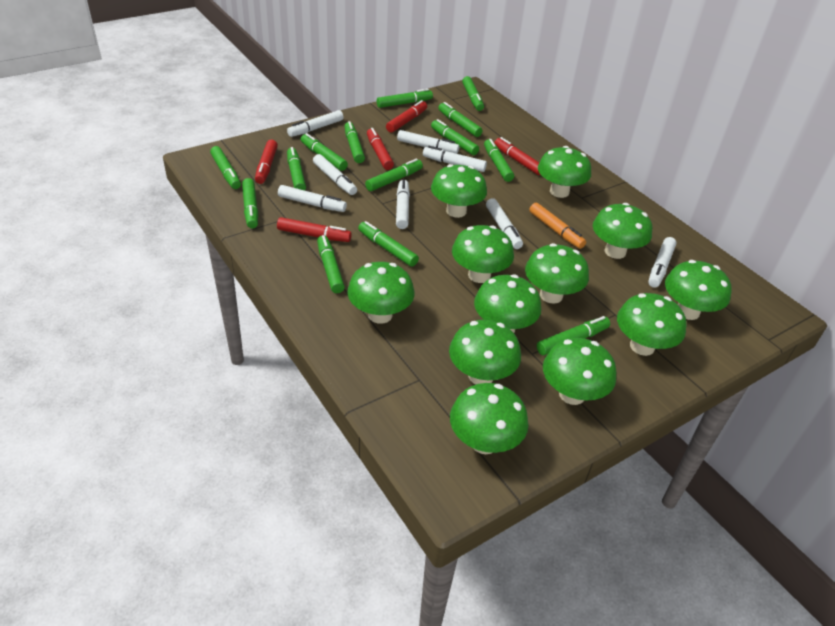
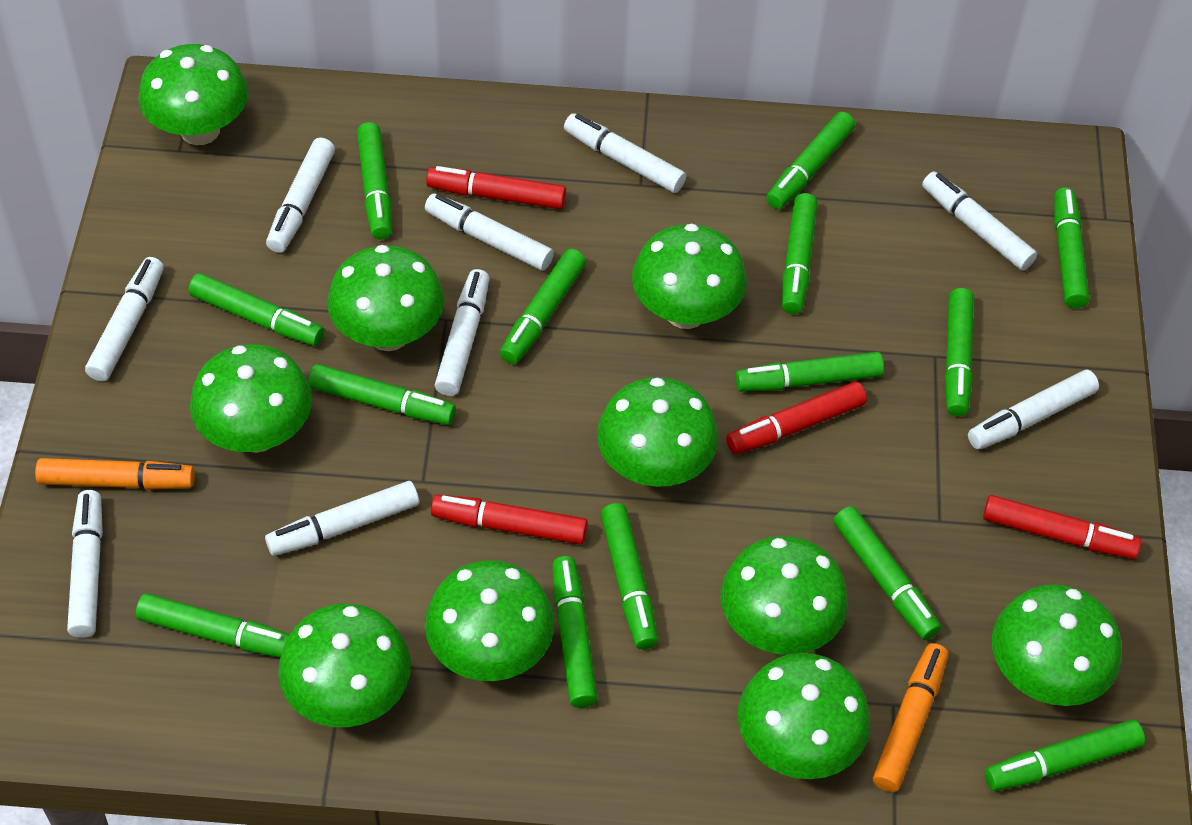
green mushroom: 12 -> 10
orange marker: 1 -> 2
red marker: 5 -> 4
white marker: 8 -> 9

